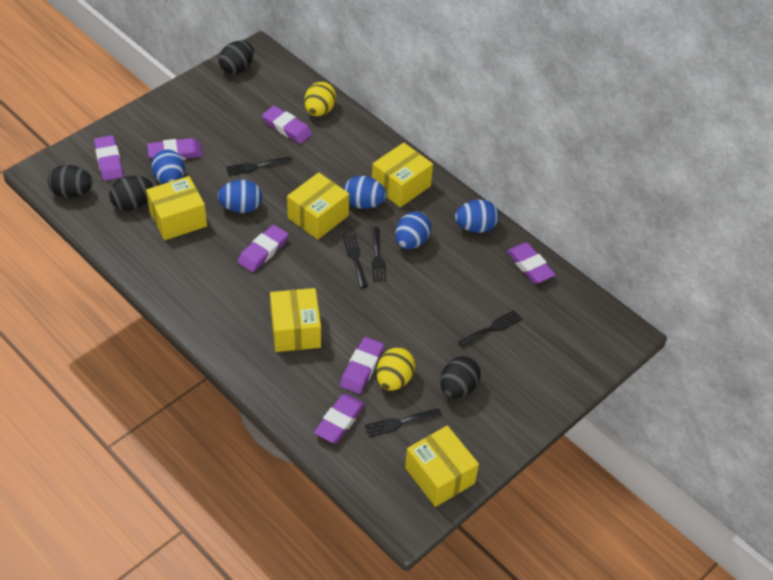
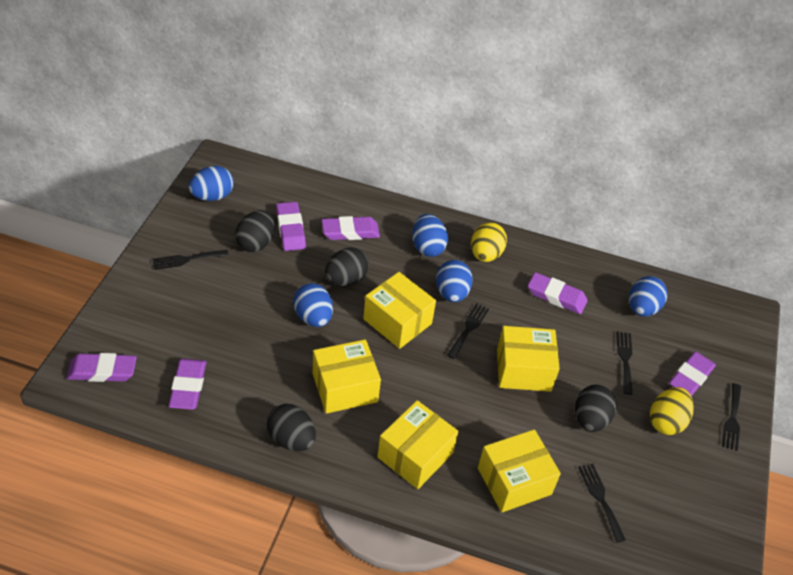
purple eraser: 7 -> 6

